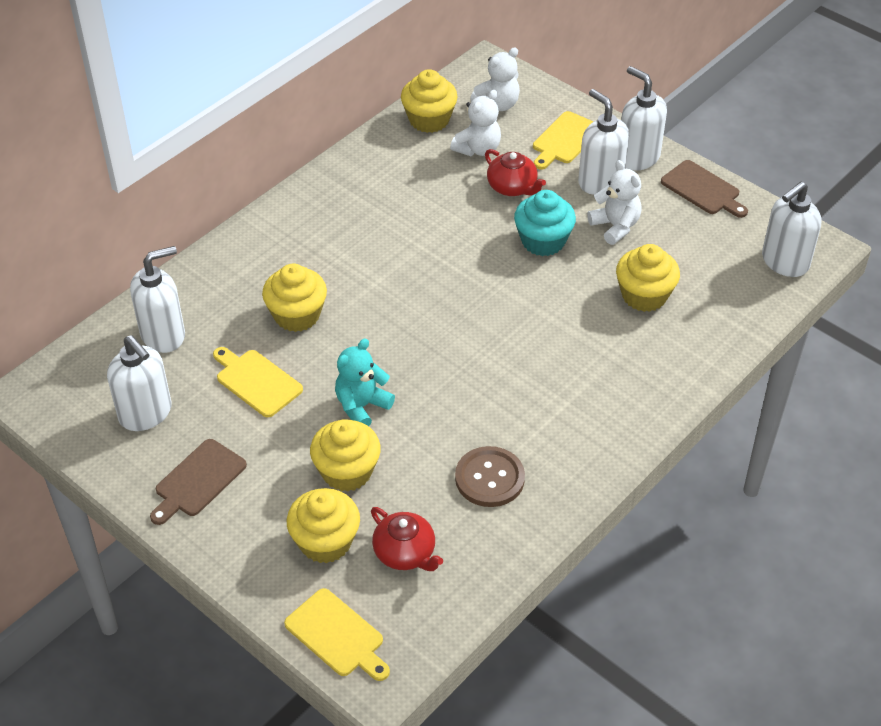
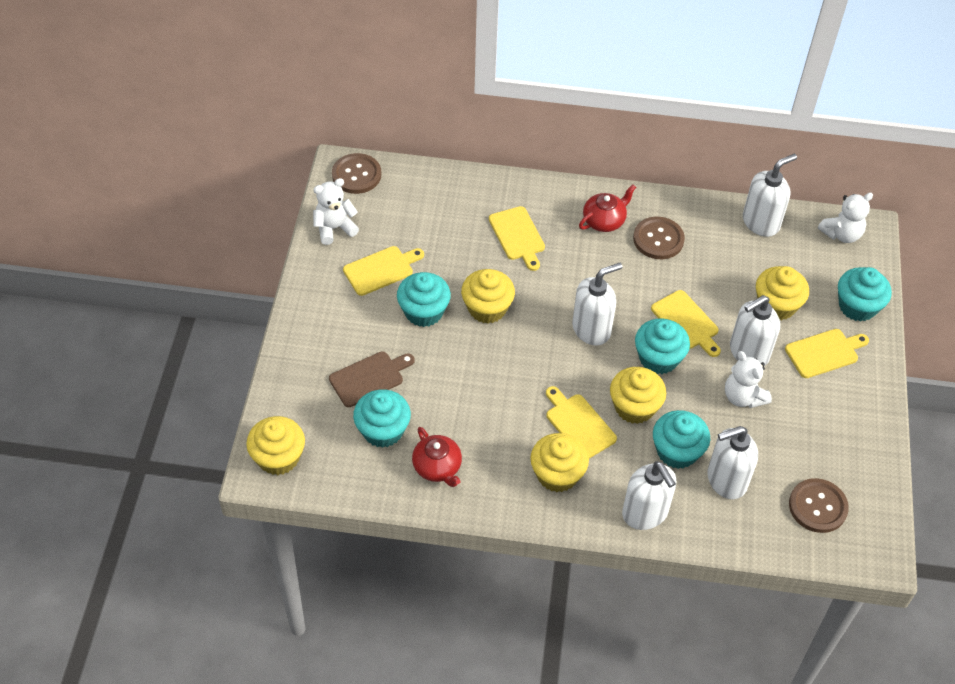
brown button: 1 -> 3
brown cutting board: 2 -> 1
turquoise cupcake: 1 -> 5
turquoise teddy bear: 1 -> 0
yellow cutting board: 3 -> 5

